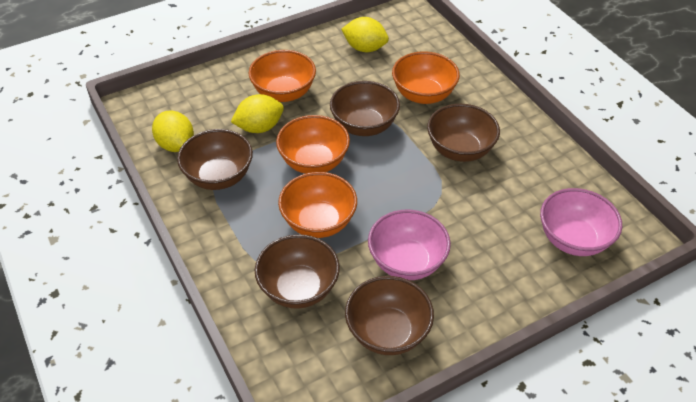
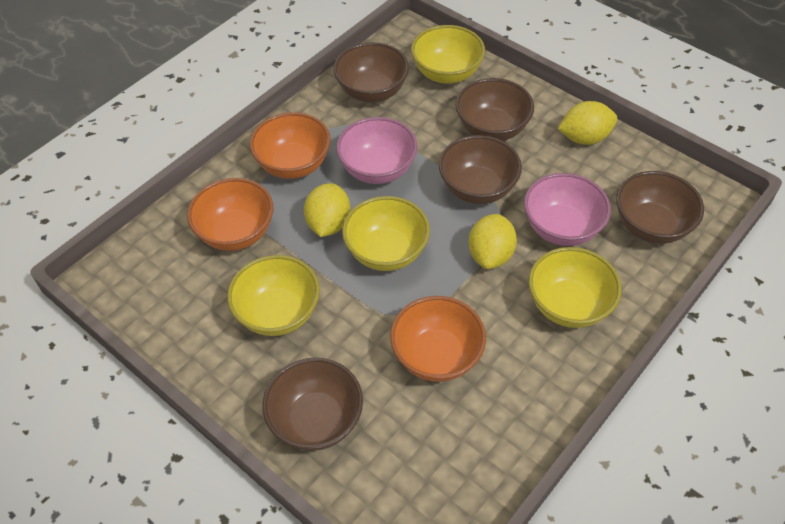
orange bowl: 4 -> 3
yellow bowl: 0 -> 4

